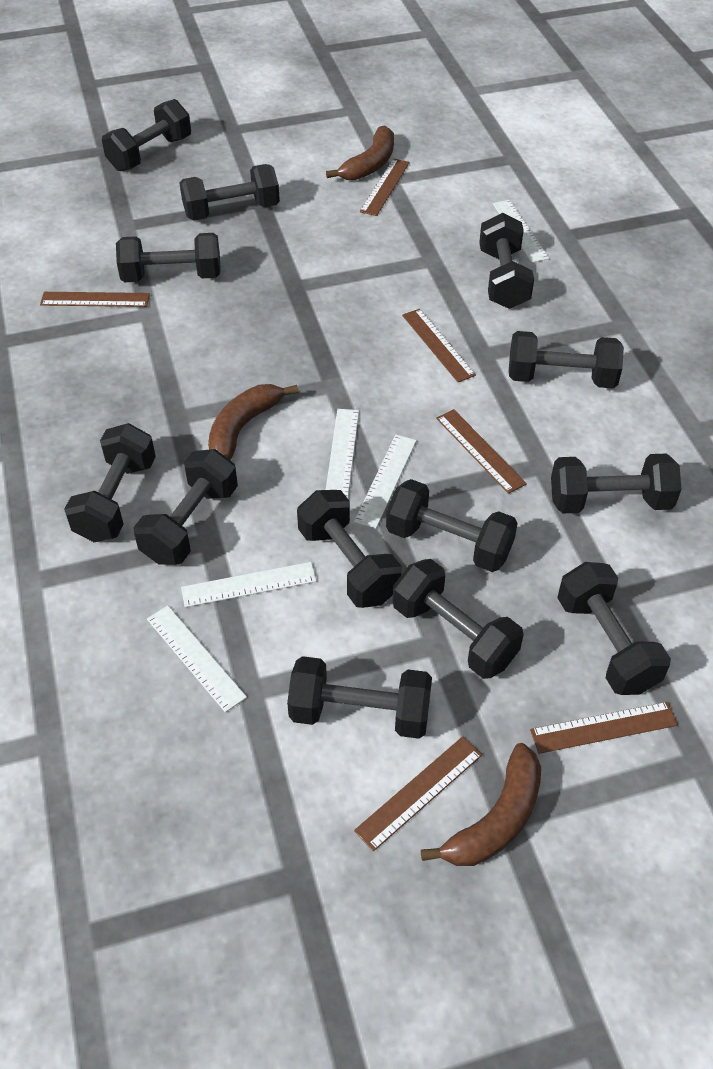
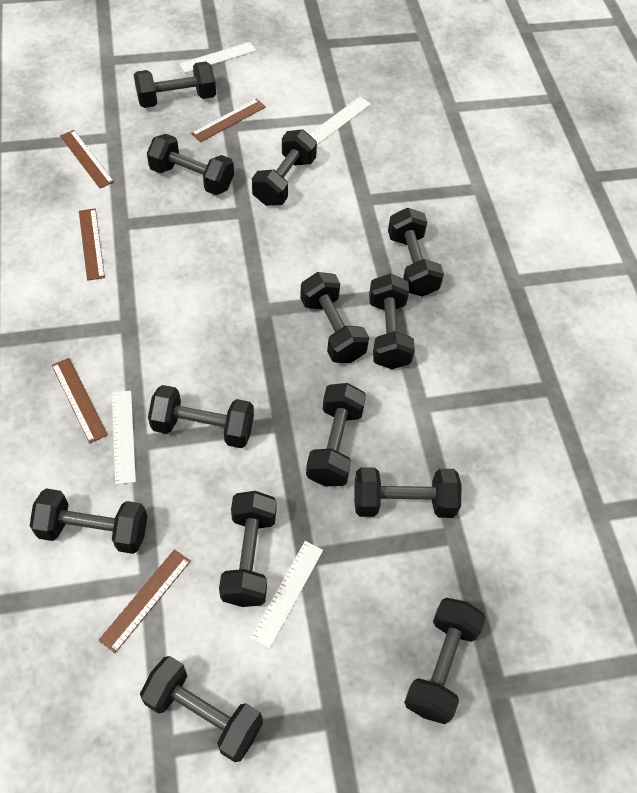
brown banana: 3 -> 0
brown ruler: 6 -> 5
white ruler: 5 -> 4

